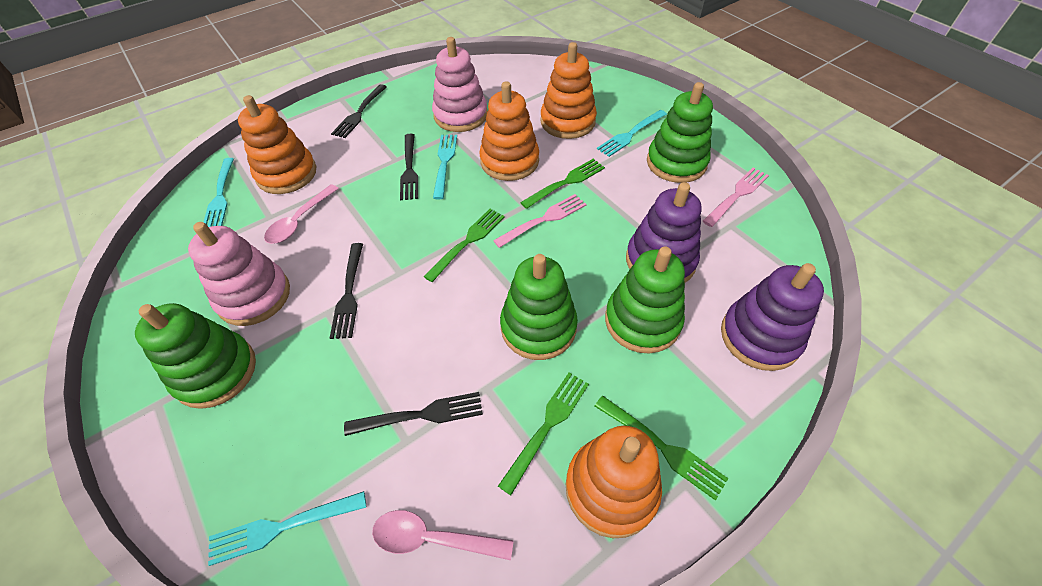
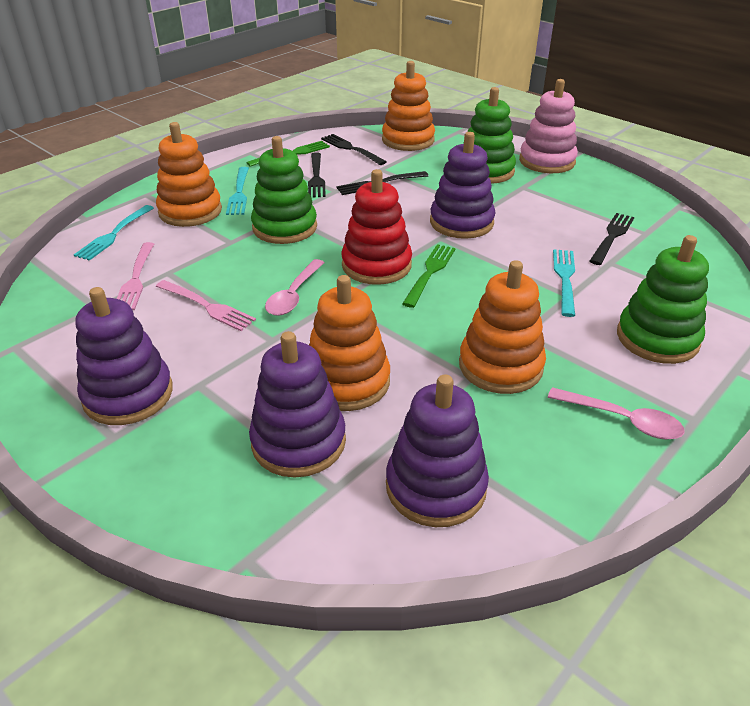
green fork: 4 -> 2
green stacking toy: 4 -> 3
pink stacking toy: 2 -> 1
purple stacking toy: 2 -> 4
red stacking toy: 0 -> 1
turquoise fork: 4 -> 3

